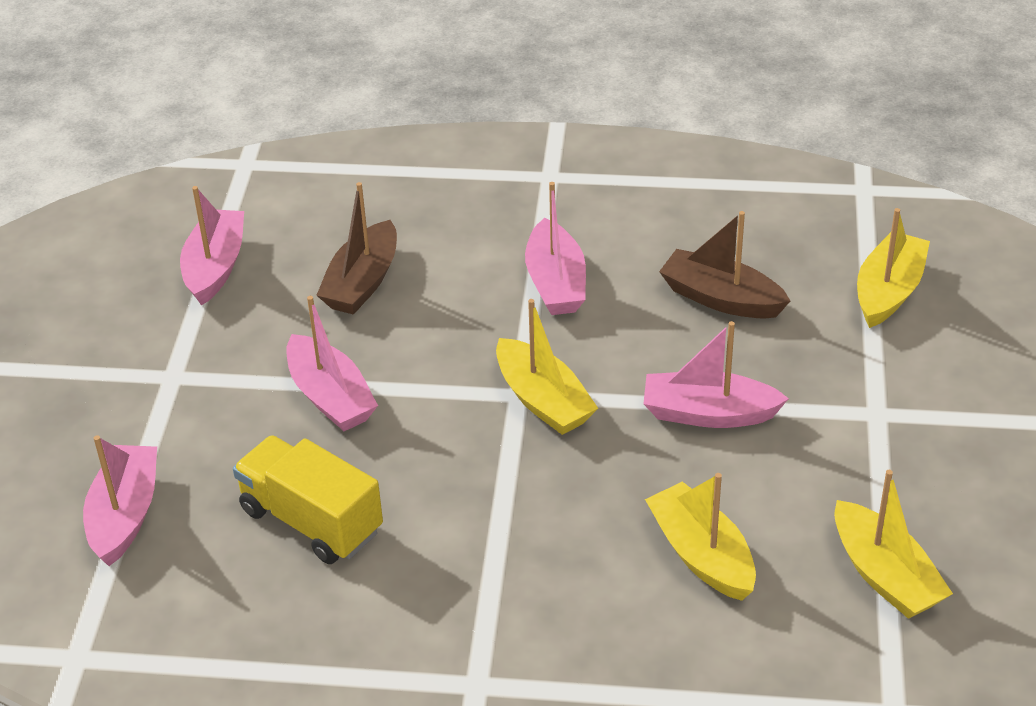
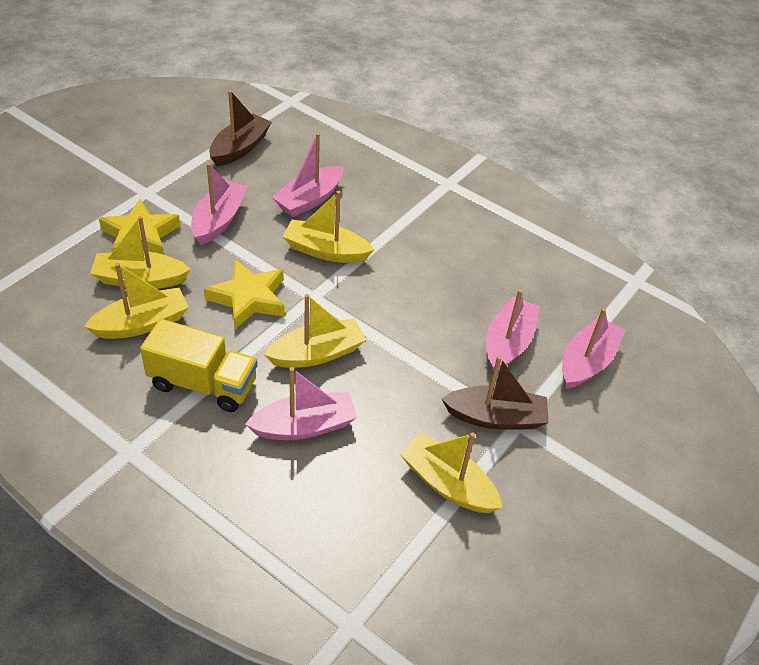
yellow boat: 4 -> 5
yellow star: 0 -> 2

